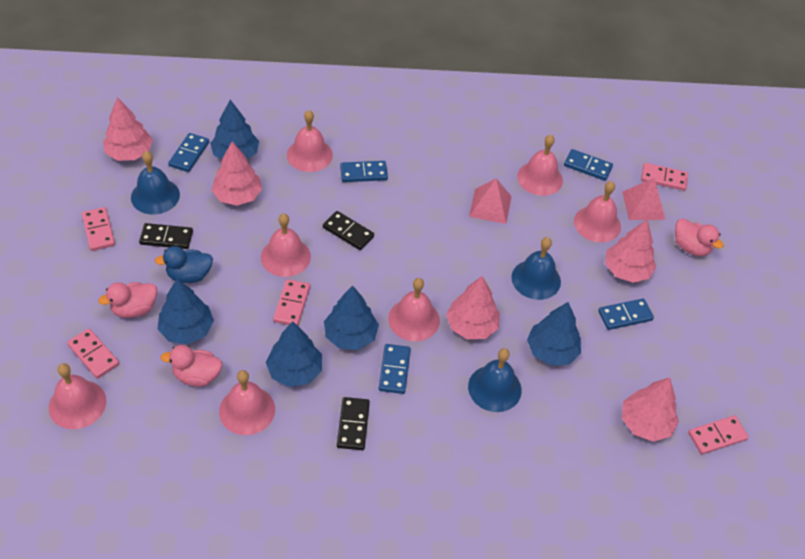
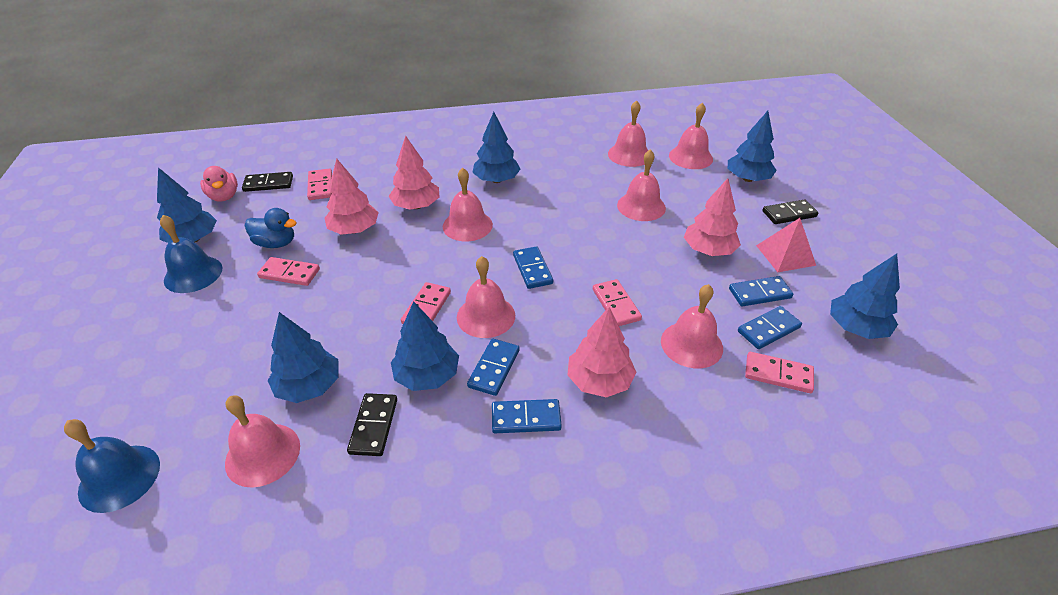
blue bell: 3 -> 2
blue tree: 5 -> 6
pink duck: 3 -> 1
pink pyramid: 2 -> 1
pink tree: 5 -> 4

